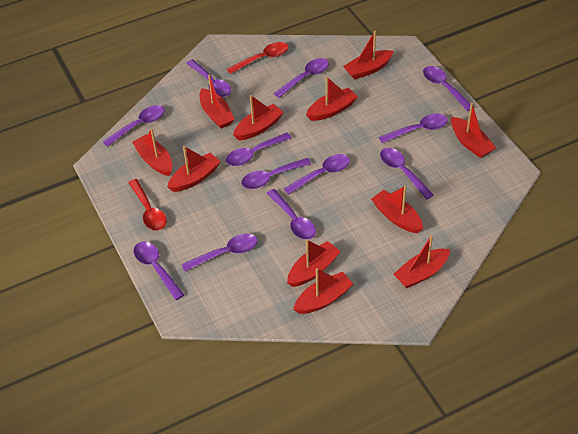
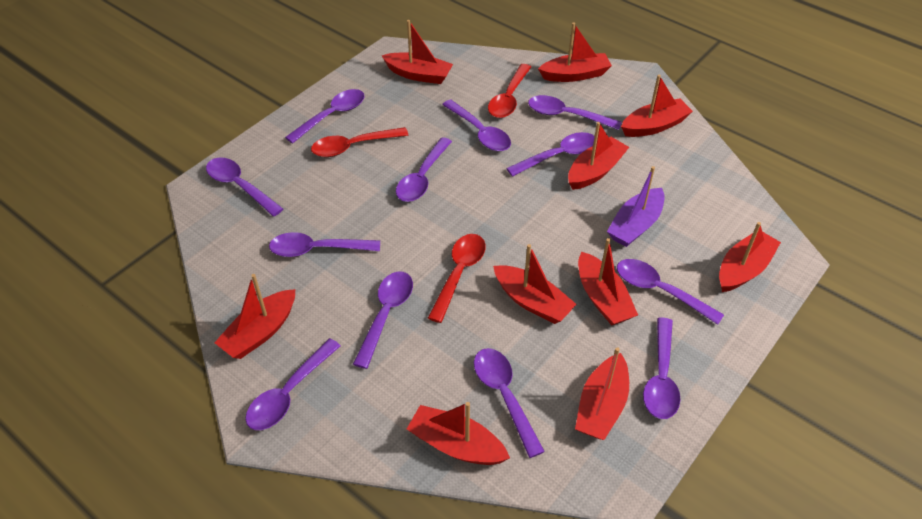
purple boat: 0 -> 1
red boat: 11 -> 10
red spoon: 2 -> 3

